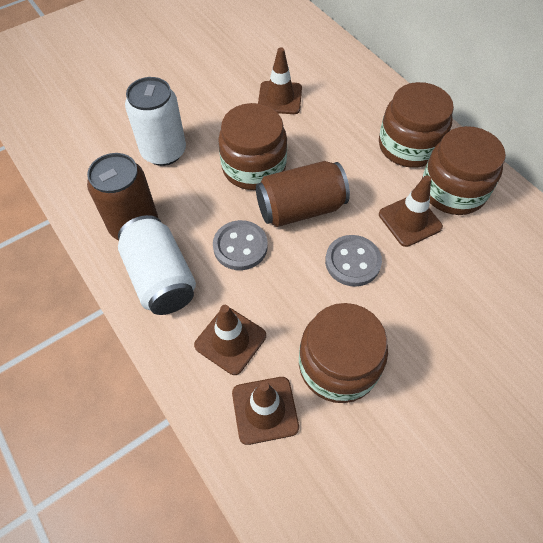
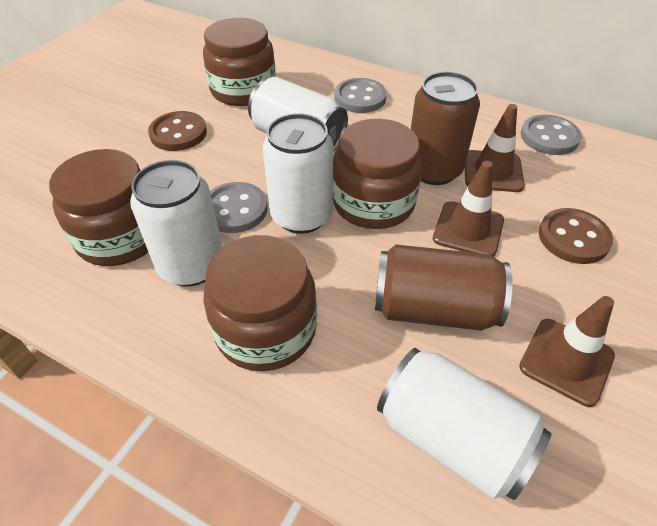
brown button: 0 -> 2
brown traffic cone: 4 -> 3
grey button: 2 -> 3
white can: 2 -> 4

